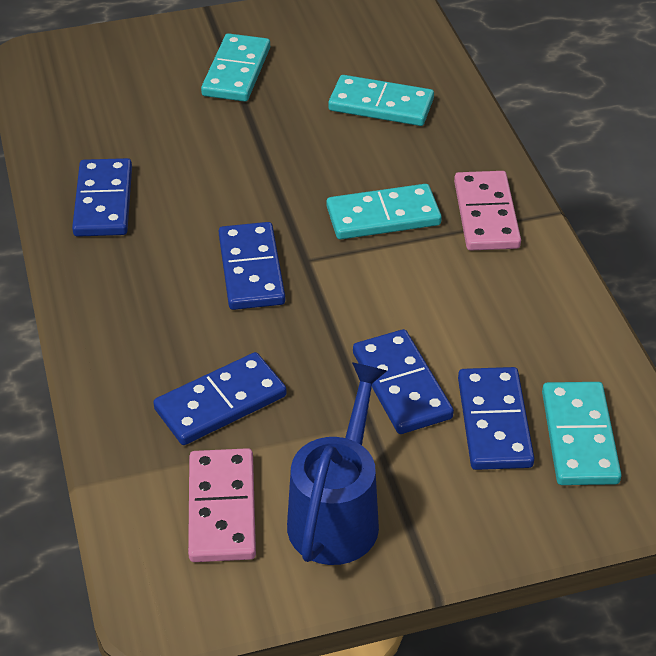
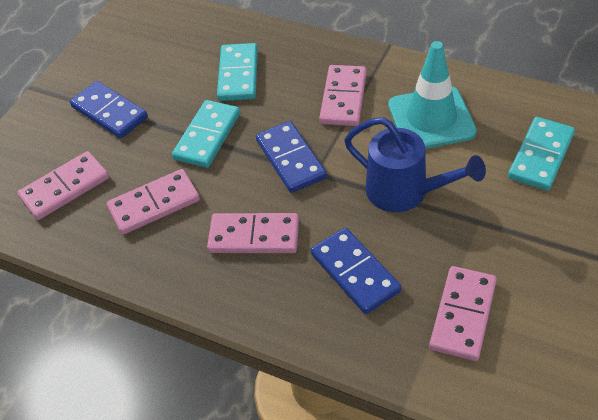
blue domino: 5 -> 3
pink domino: 2 -> 5
turquoise domino: 4 -> 3
turquoise traffic cone: 0 -> 1

